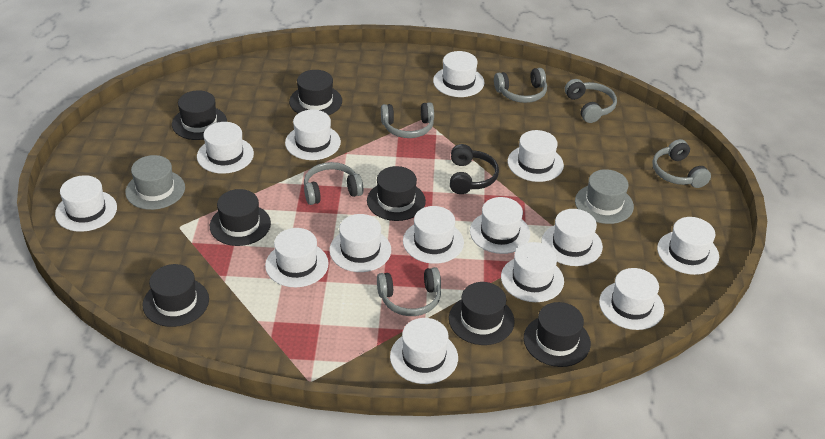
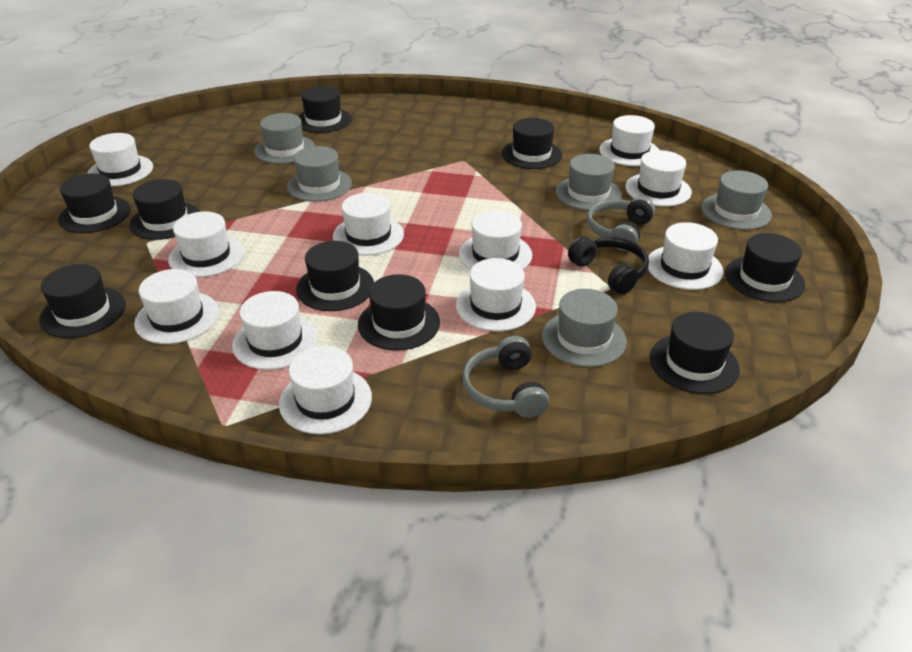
black hat: 7 -> 9
grey hat: 2 -> 5
grey headphones: 6 -> 2
white hat: 14 -> 11

